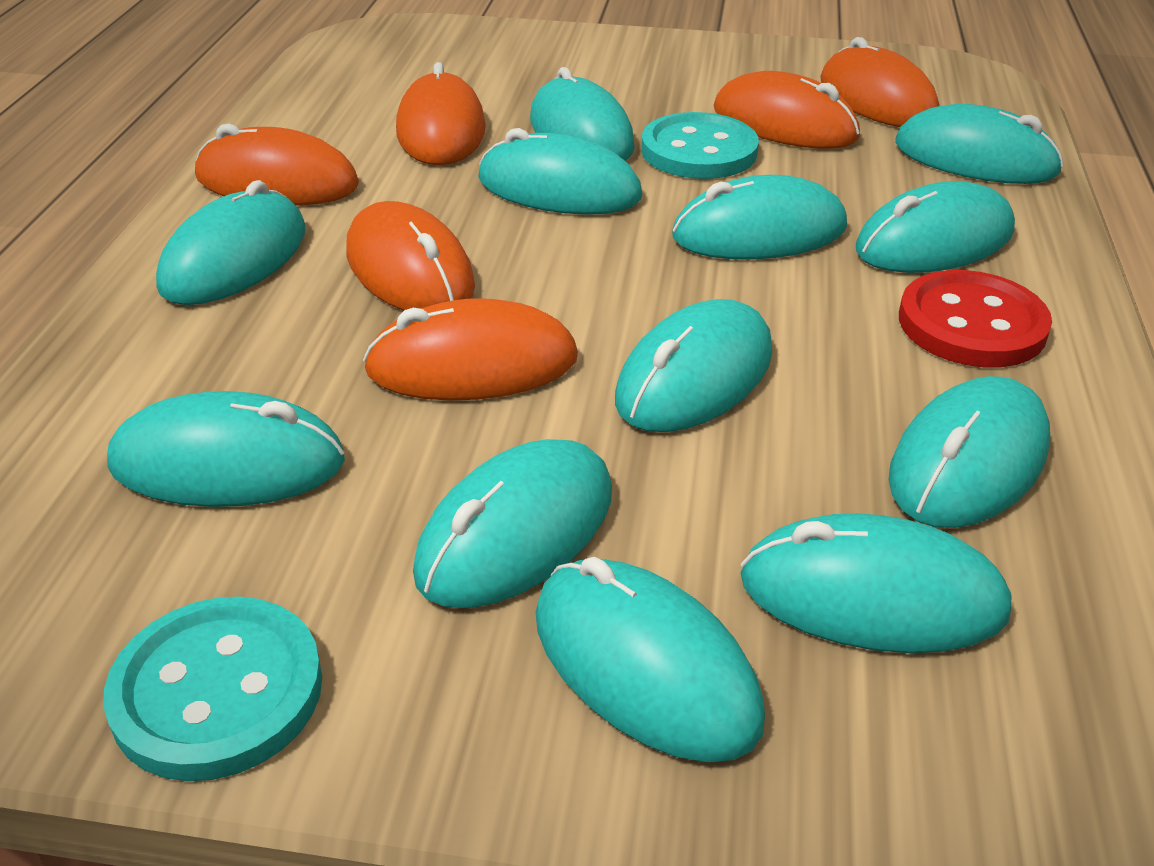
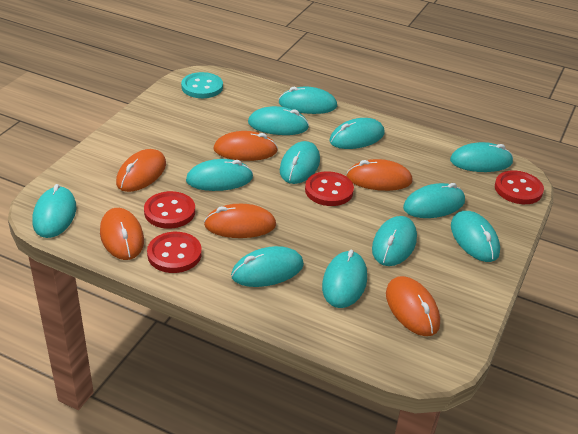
red button: 1 -> 4
turquoise button: 2 -> 1

